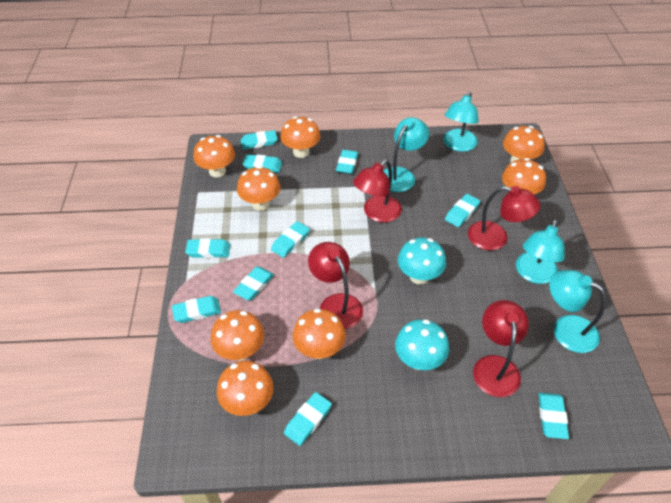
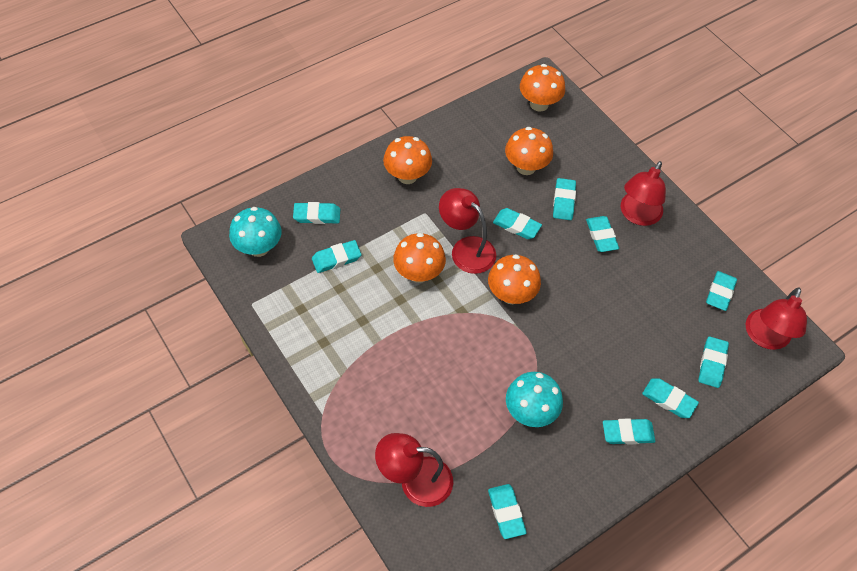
orange mushroom: 8 -> 5
turquoise lamp: 4 -> 0

